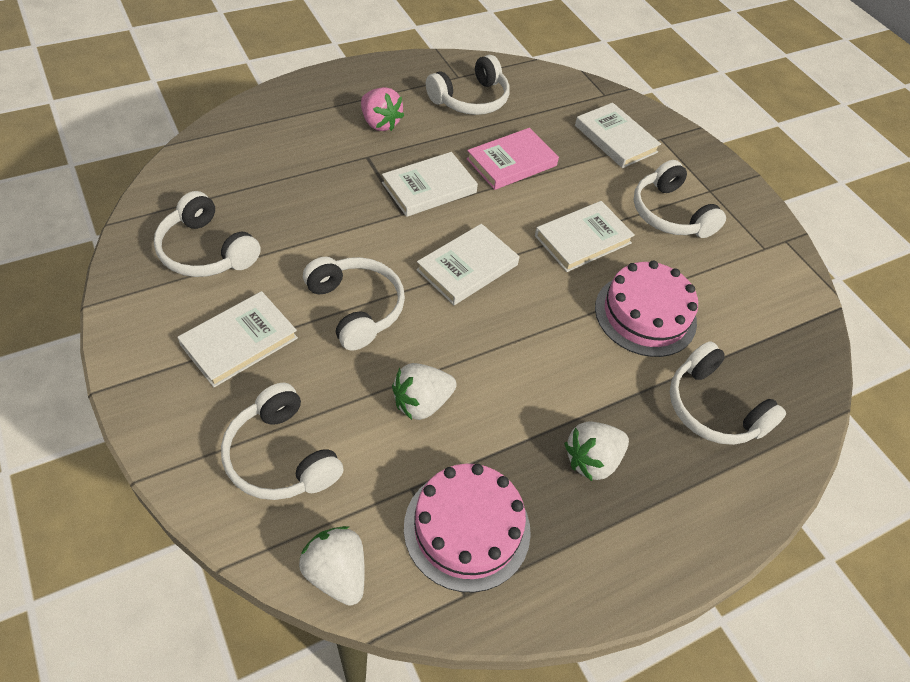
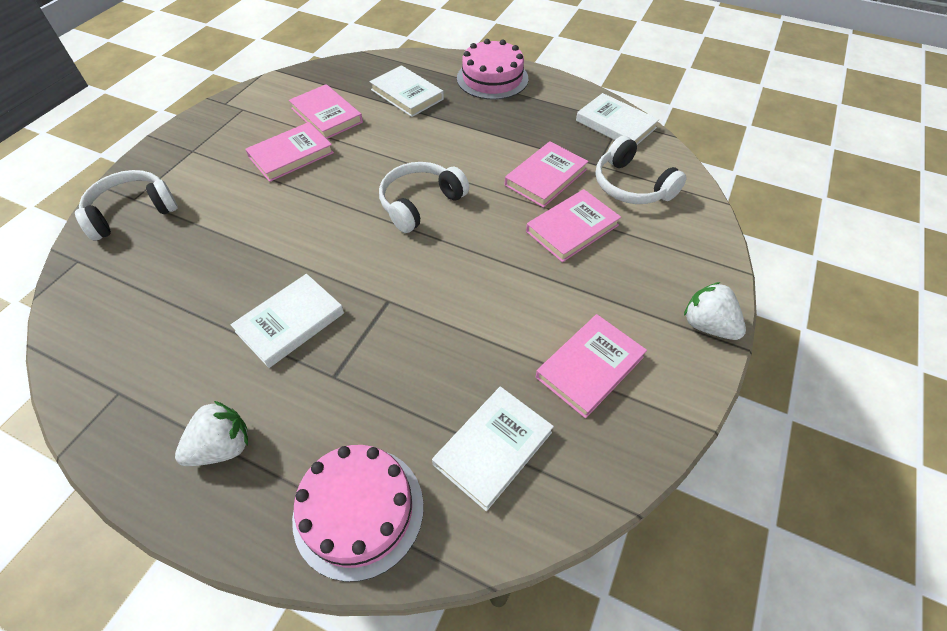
pink book: 1 -> 5
pink strawberry: 1 -> 0
white book: 5 -> 4
white headphones: 6 -> 3
white strawberry: 3 -> 2

